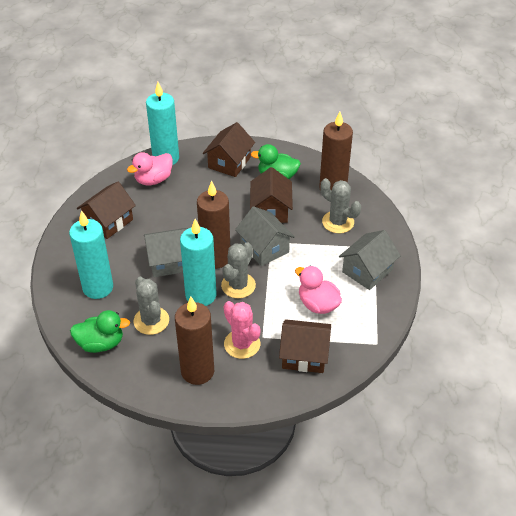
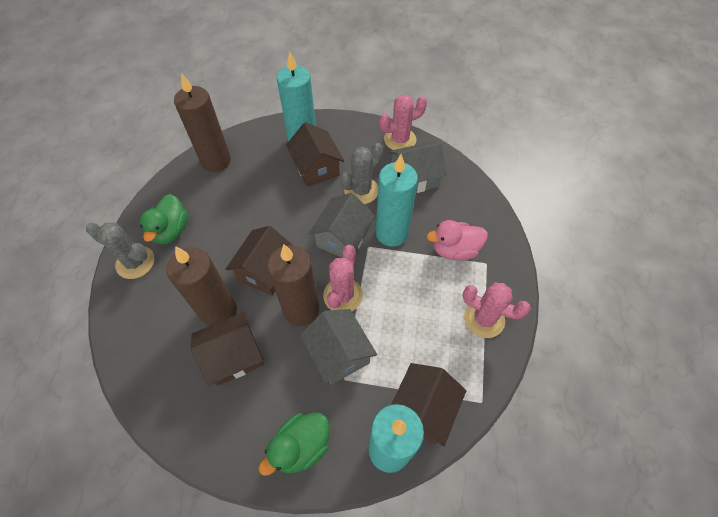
grey cactus: 3 -> 2
pink cactus: 1 -> 3
pink duck: 2 -> 1

